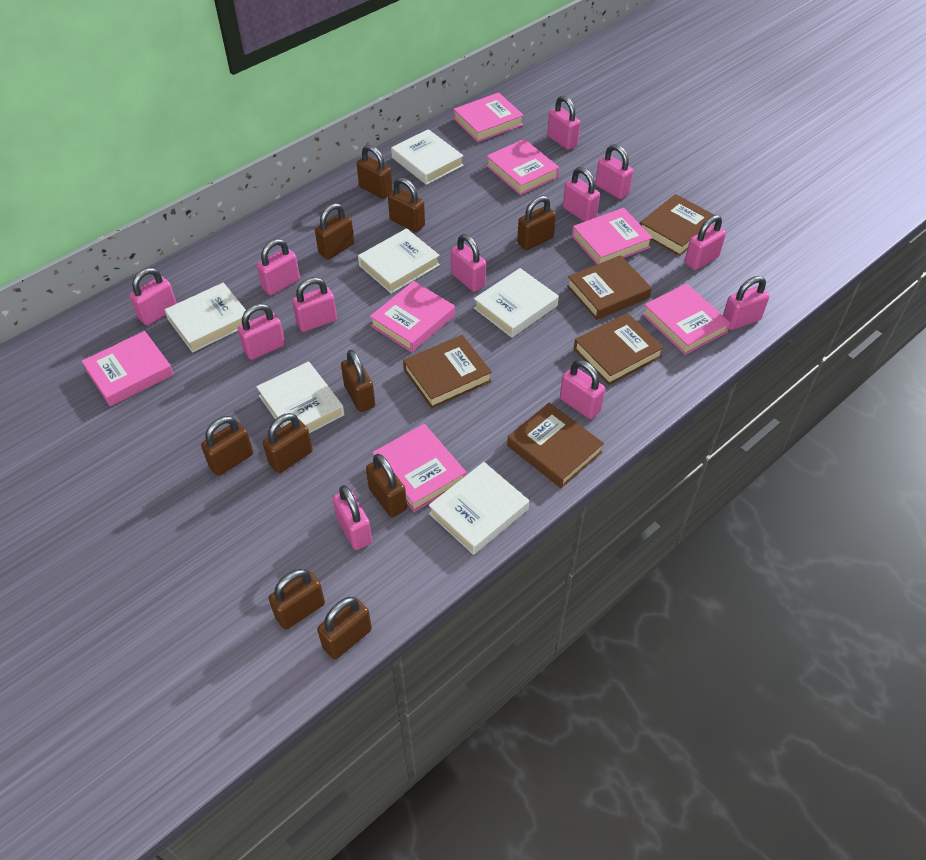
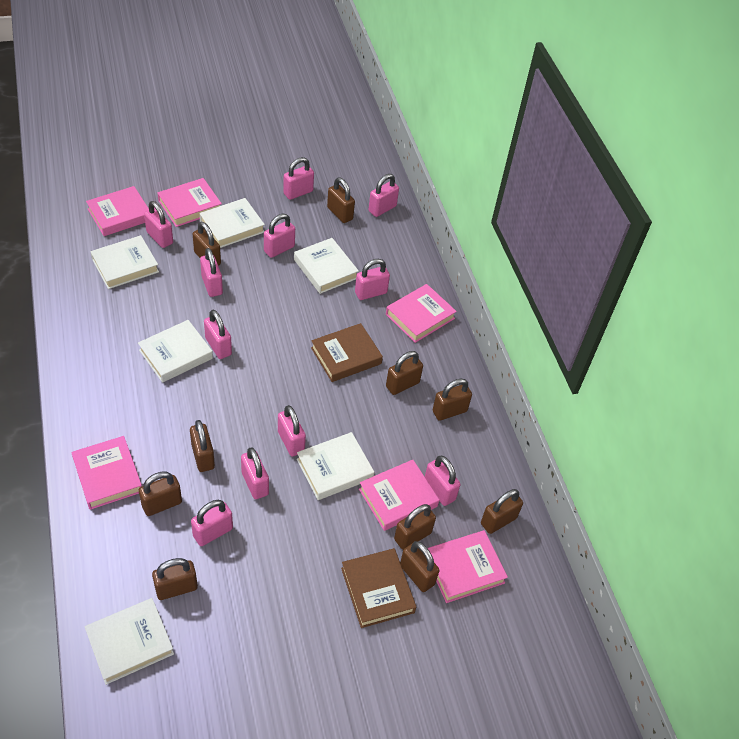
brown book: 5 -> 2
pink book: 7 -> 6
pink padlock: 12 -> 11

